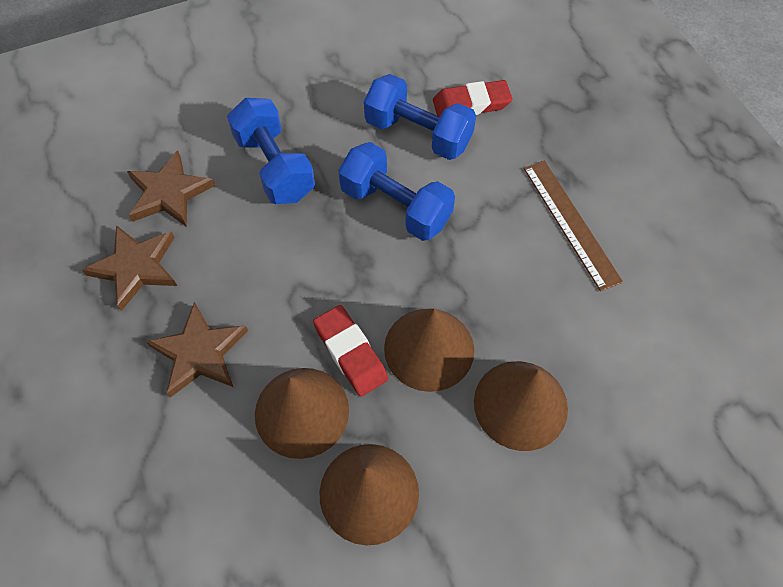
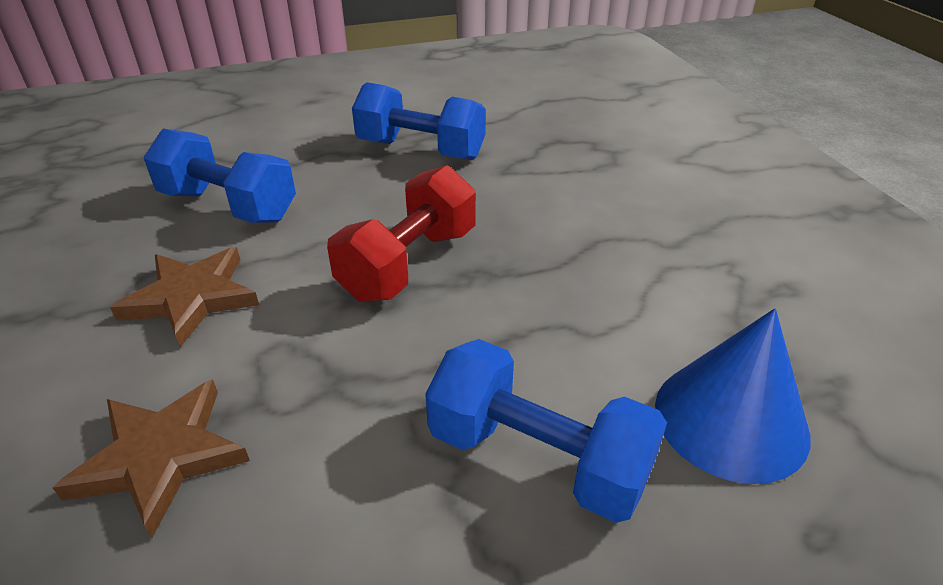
blue cone: 0 -> 1
brown cone: 4 -> 0
brown ruler: 1 -> 0
brown star: 3 -> 2
red dumbbell: 0 -> 1
red eraser: 2 -> 0

